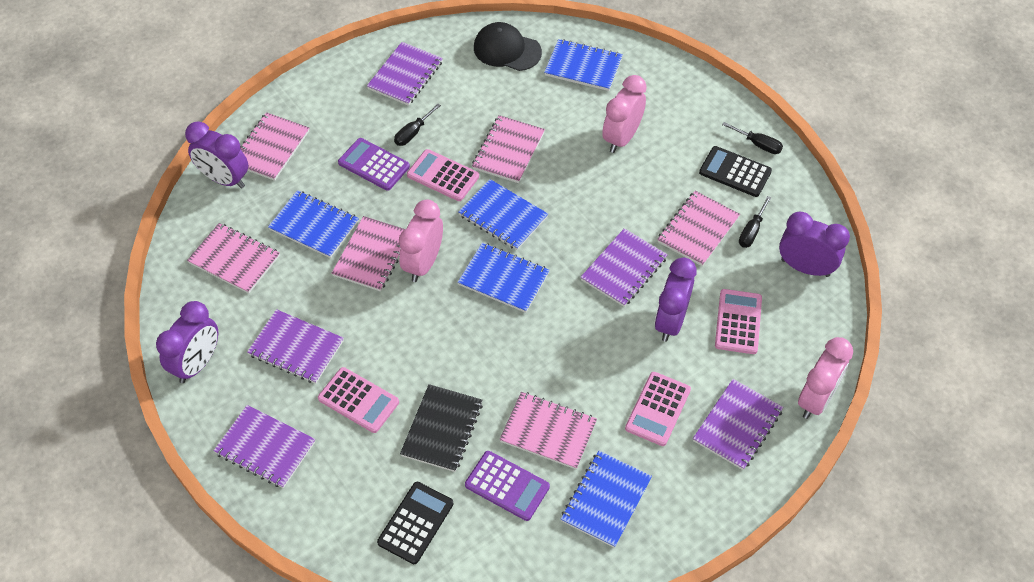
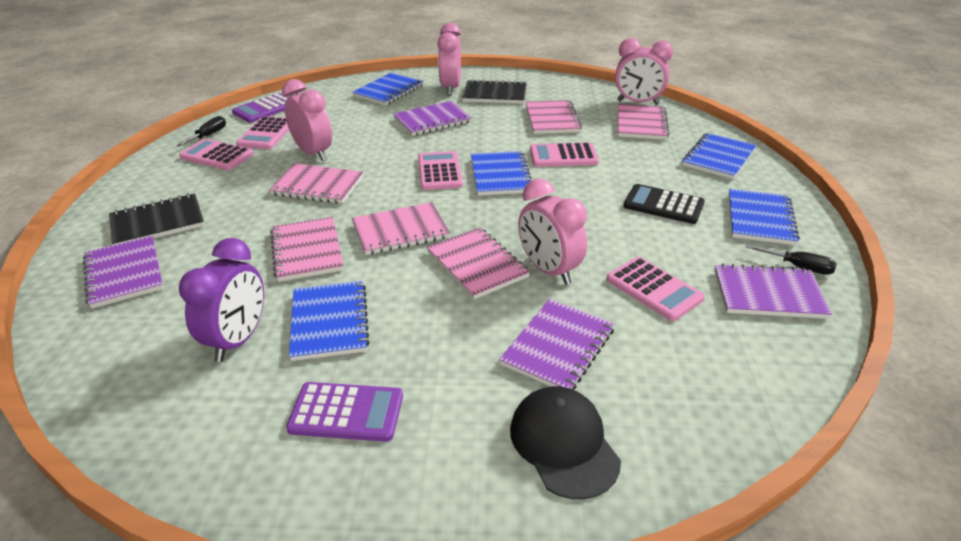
black calculator: 2 -> 1
black notebook: 1 -> 2
black screwdriver: 3 -> 2
pink calculator: 4 -> 5
pink clock: 3 -> 4
purple clock: 4 -> 1
purple notebook: 5 -> 4

